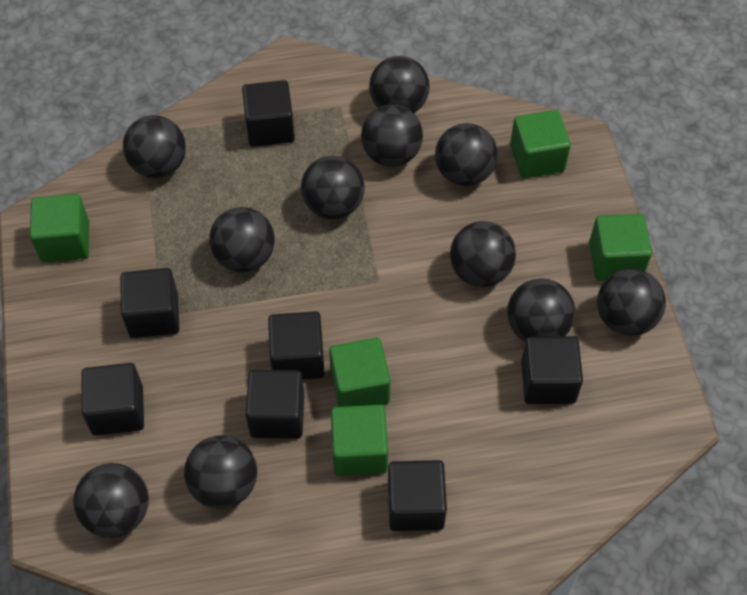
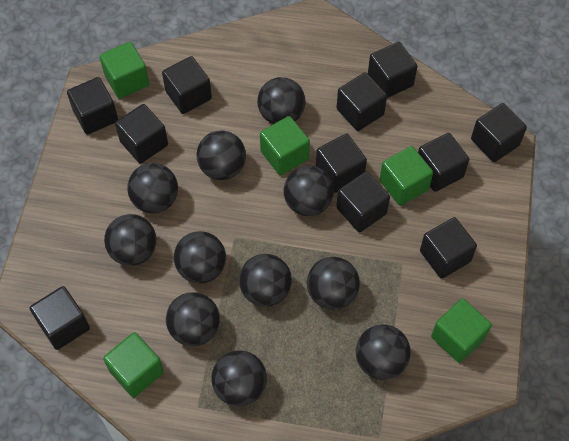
black cube: 7 -> 11

